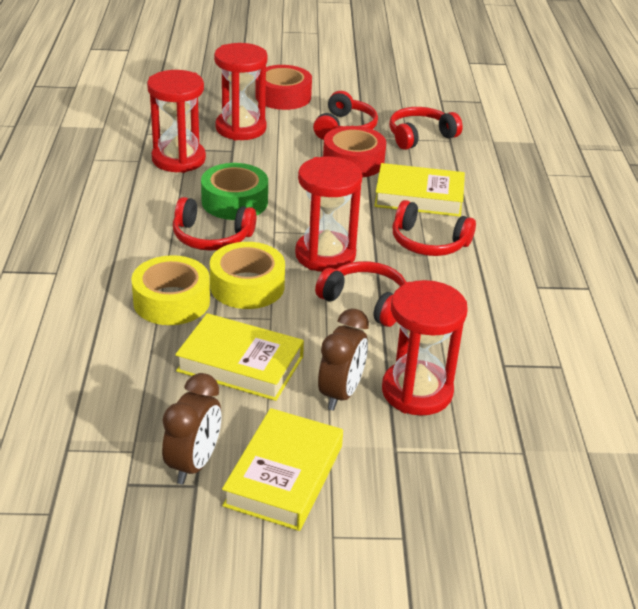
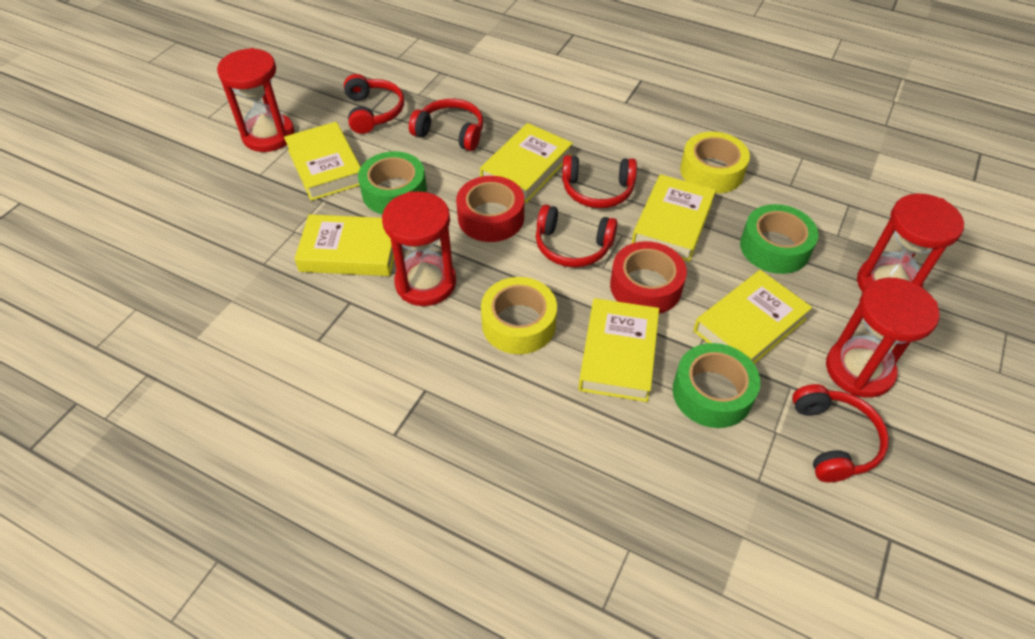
brown clock: 2 -> 0
green tape: 1 -> 3
yellow book: 3 -> 6

